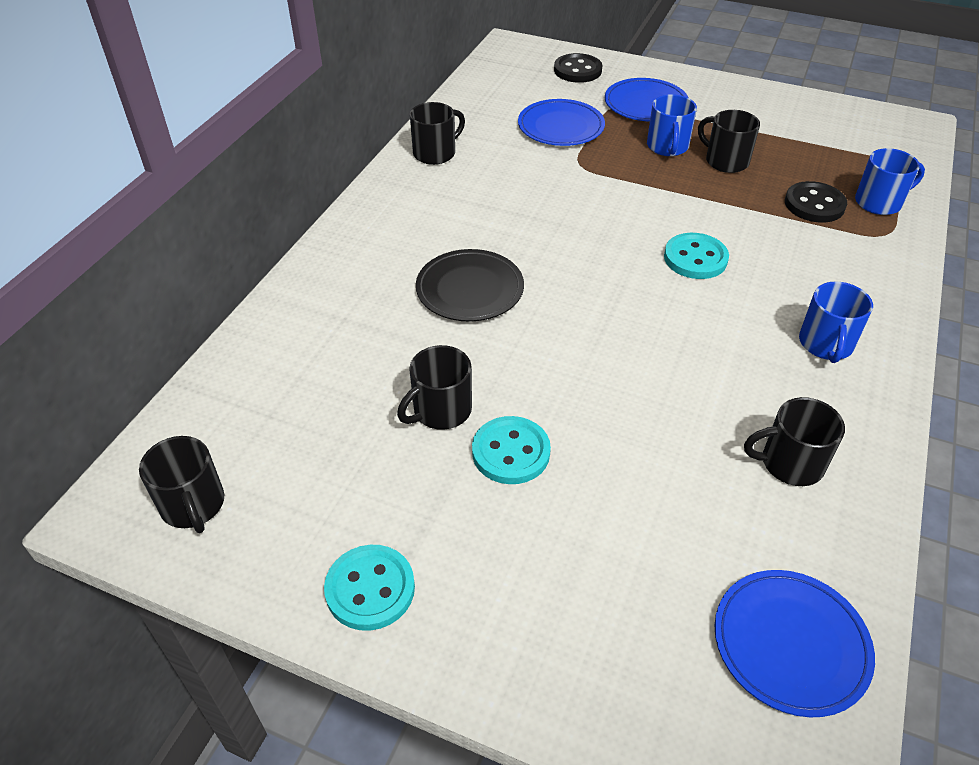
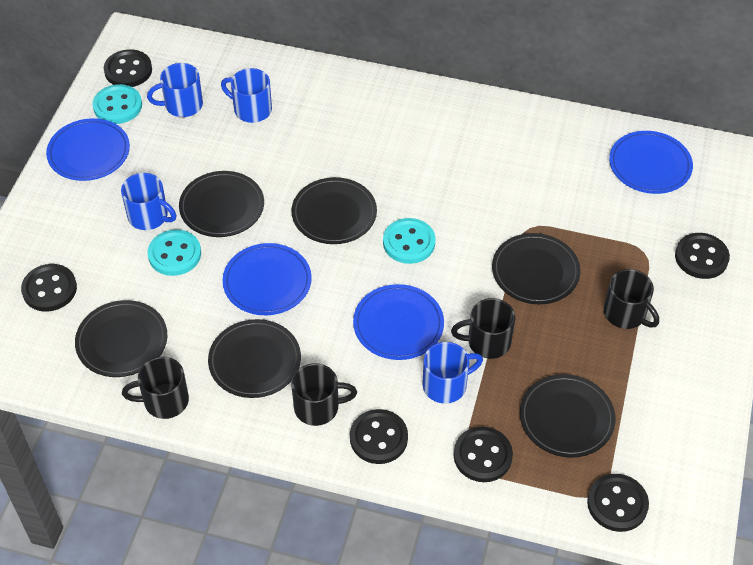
black button: 2 -> 6
black mug: 5 -> 4
black plate: 1 -> 6
blue mug: 3 -> 4
blue plate: 3 -> 4

